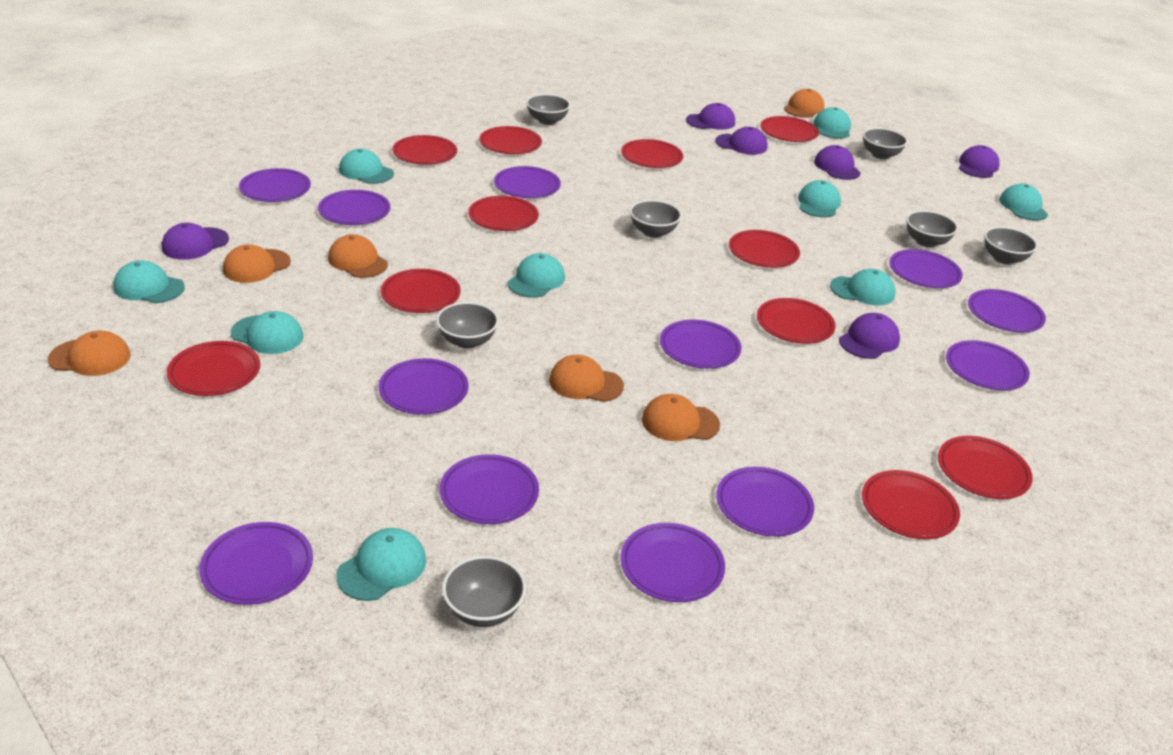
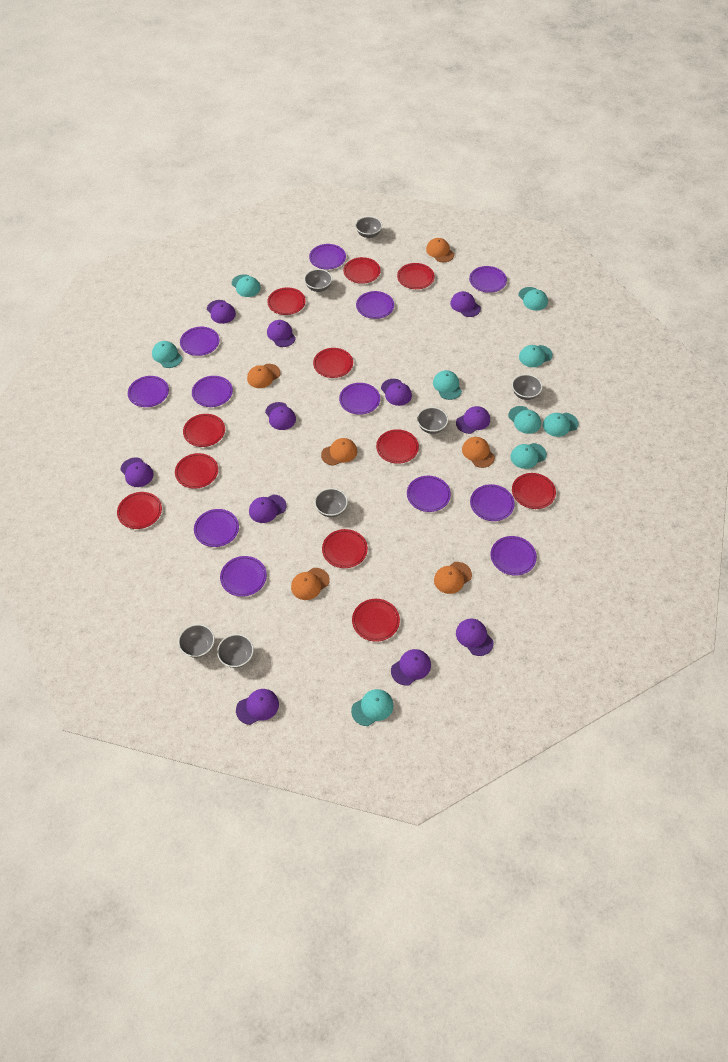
purple cap: 6 -> 11

